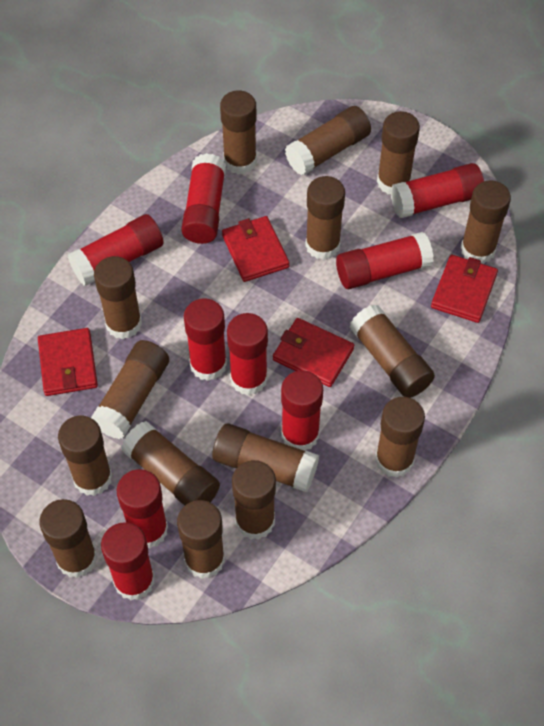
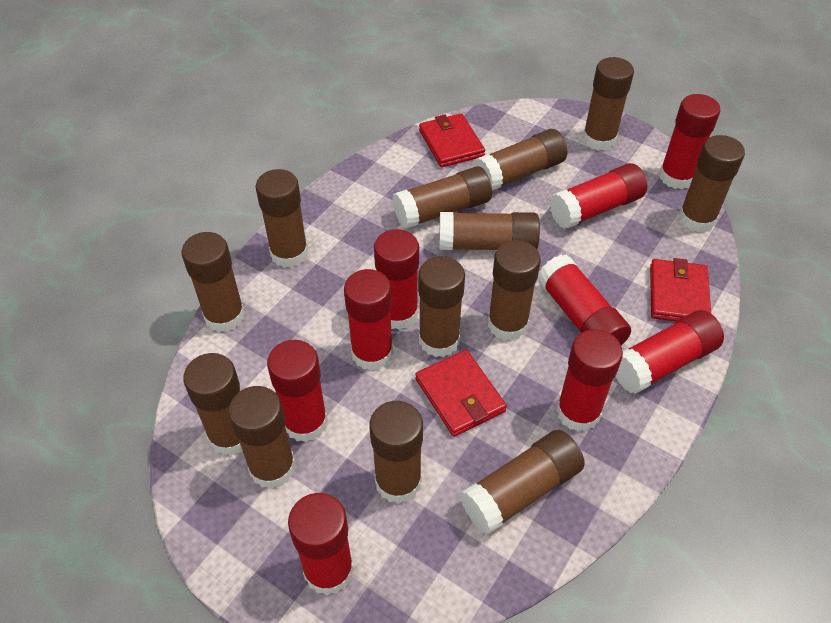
brown glue stick: 15 -> 13
red wallet: 4 -> 3

